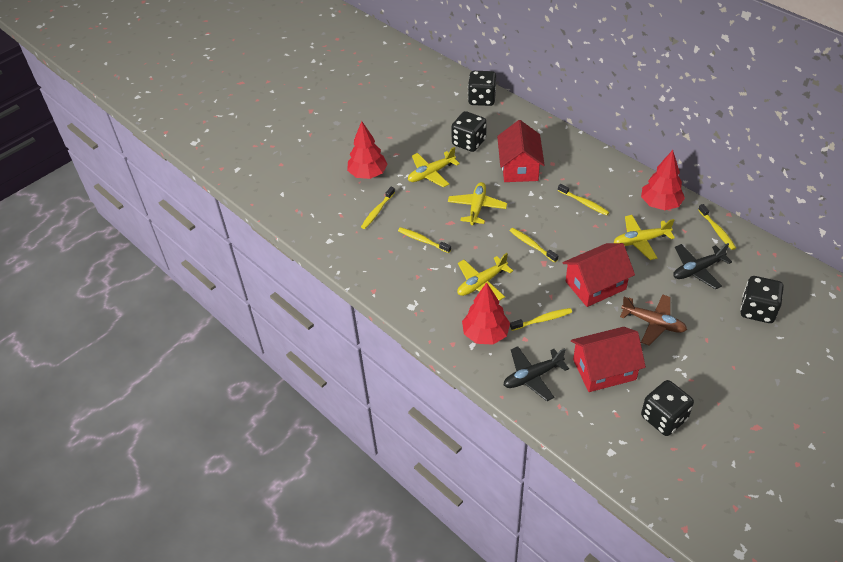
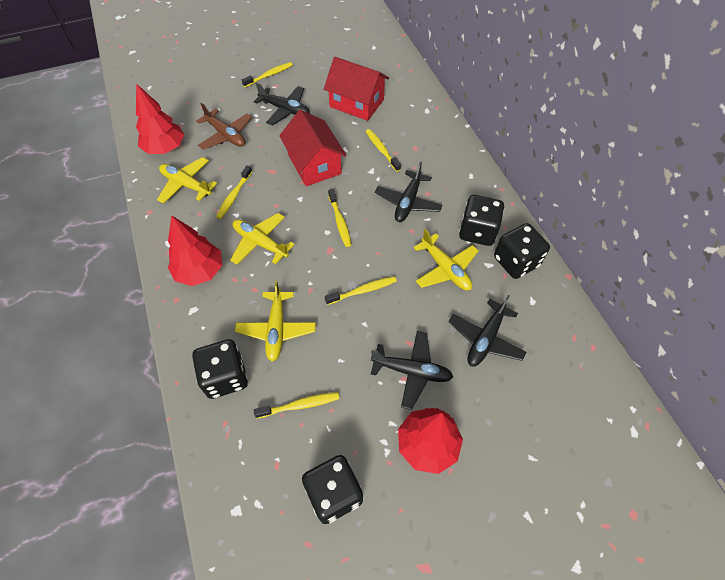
black plane: 2 -> 4
red house: 3 -> 2

